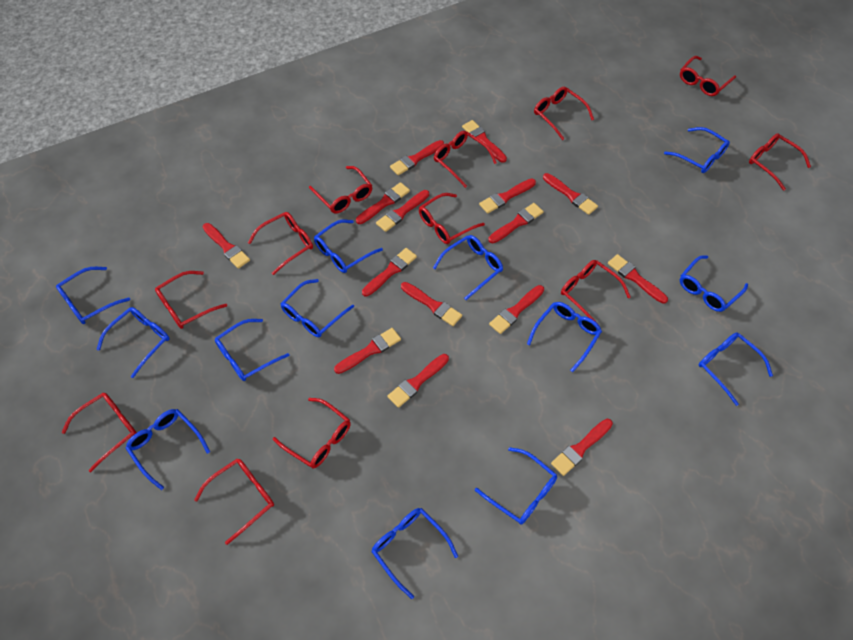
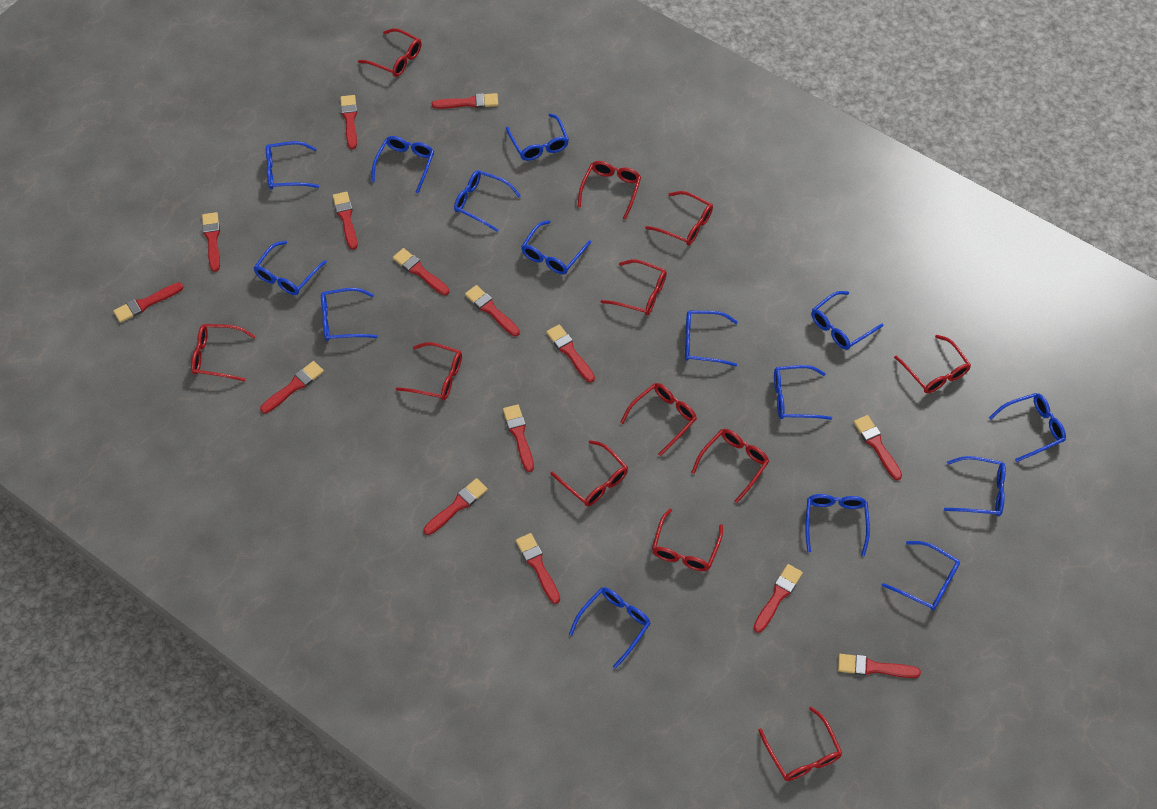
blue glasses: 13 -> 15

